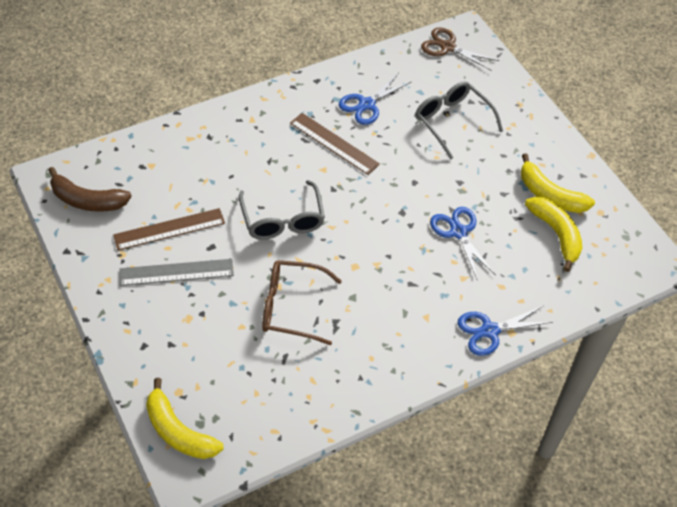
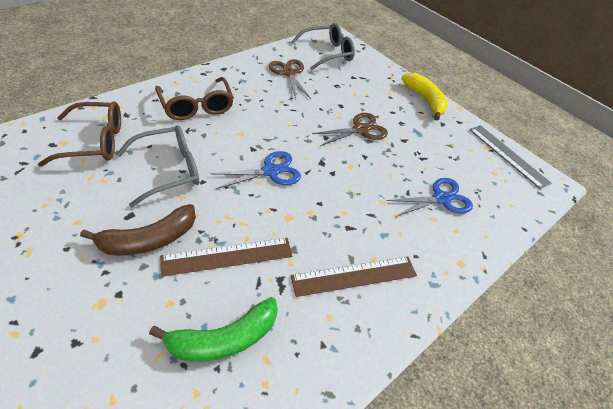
blue scissors: 3 -> 2
brown glasses: 1 -> 2
brown scissors: 1 -> 2
green banana: 0 -> 1
yellow banana: 3 -> 1

